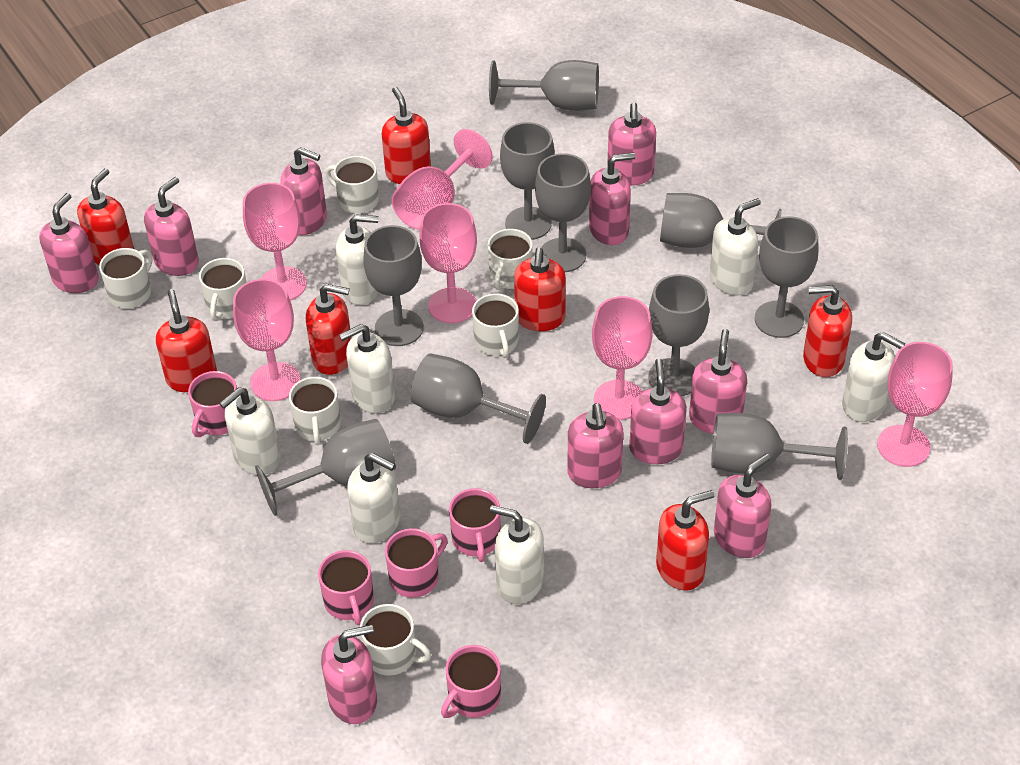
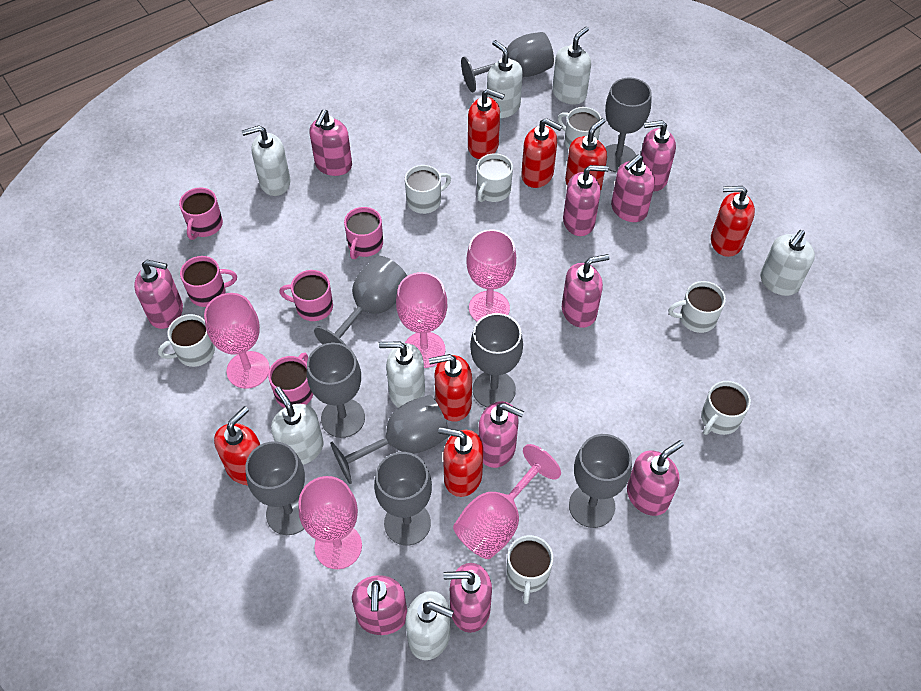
grey goblet: 10 -> 9
pink goblet: 6 -> 5

